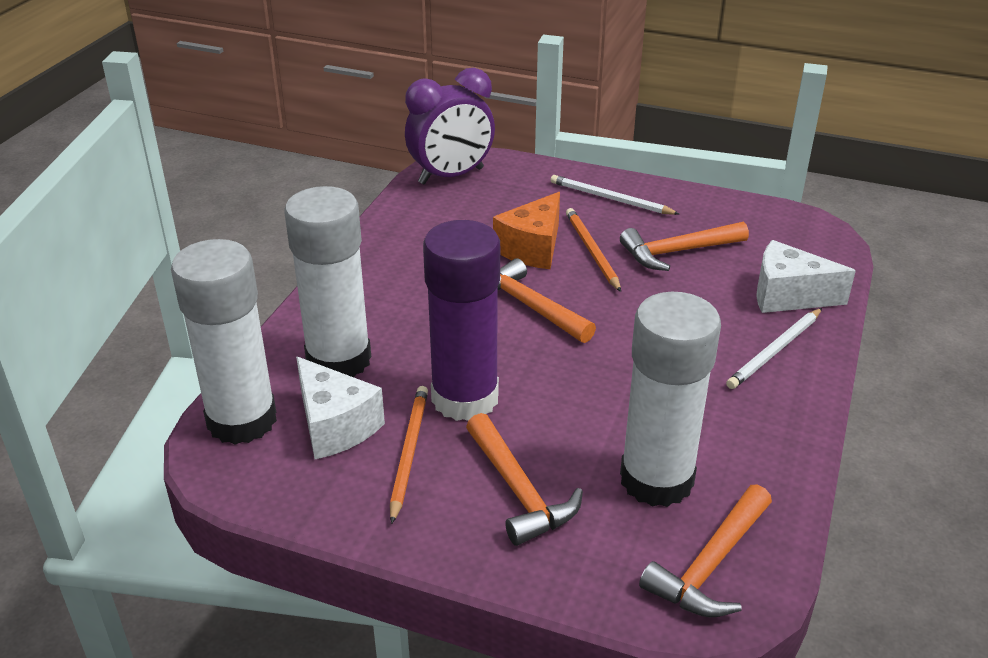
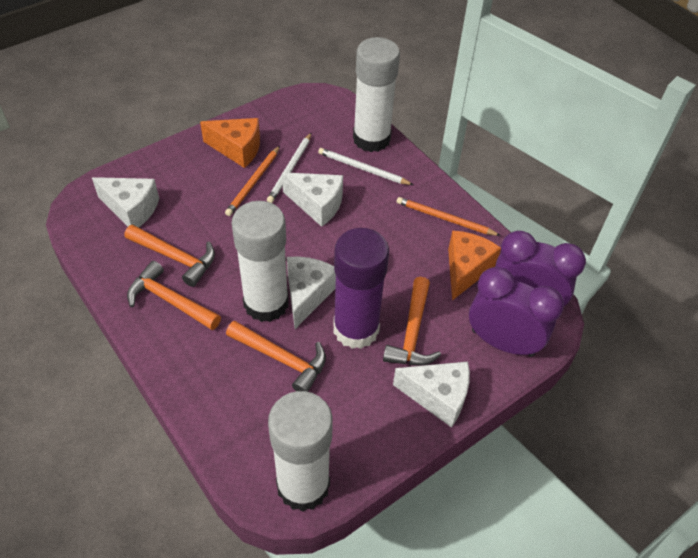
orange cheese: 1 -> 2
purple clock: 1 -> 2
white cheese: 2 -> 4

